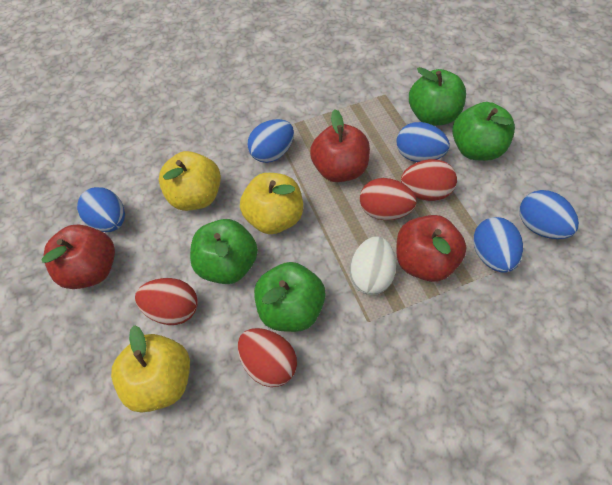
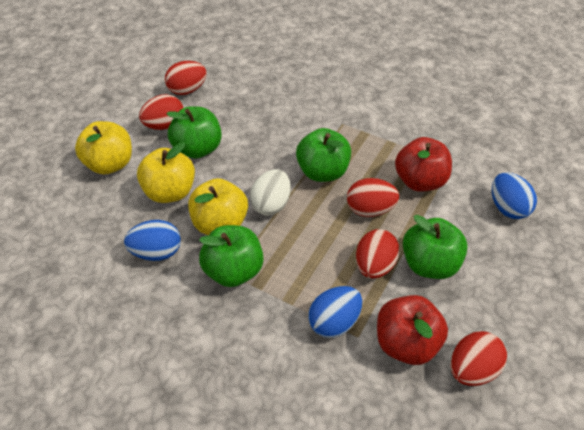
blue egg: 5 -> 3
red apple: 3 -> 2
red egg: 4 -> 5

